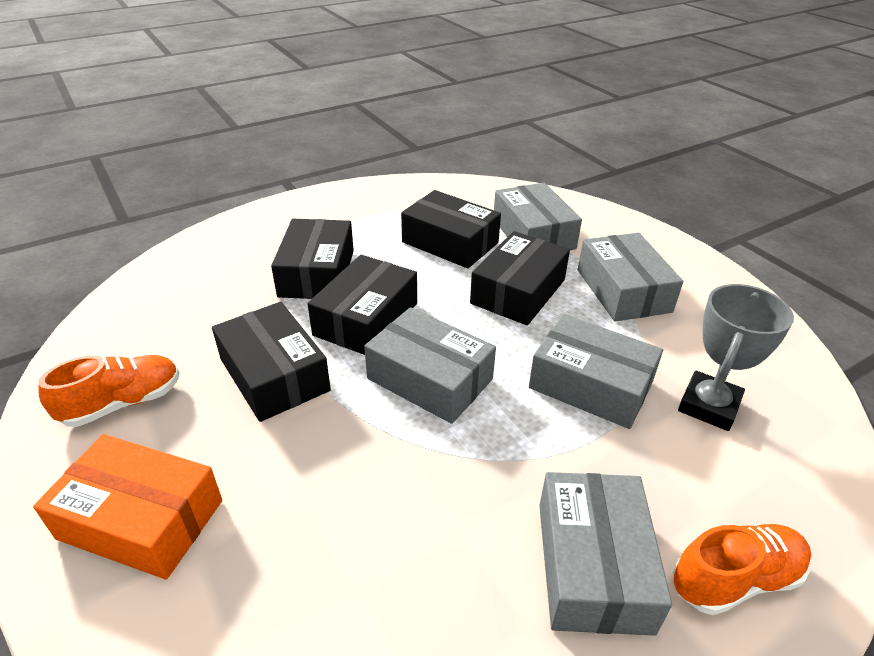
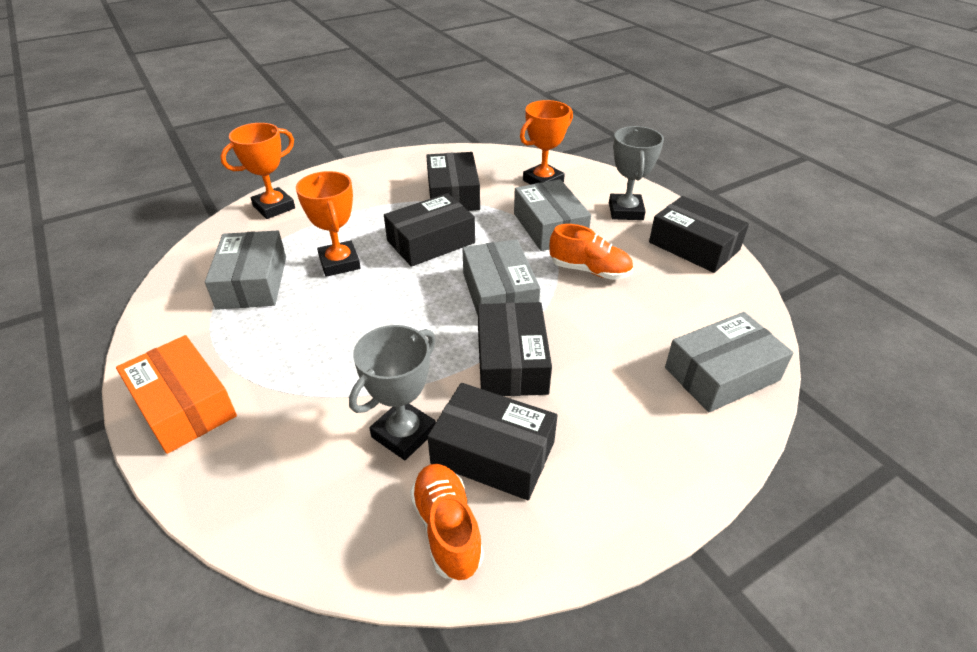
grey box: 5 -> 4
grey trophy: 1 -> 2
orange trophy: 0 -> 3

